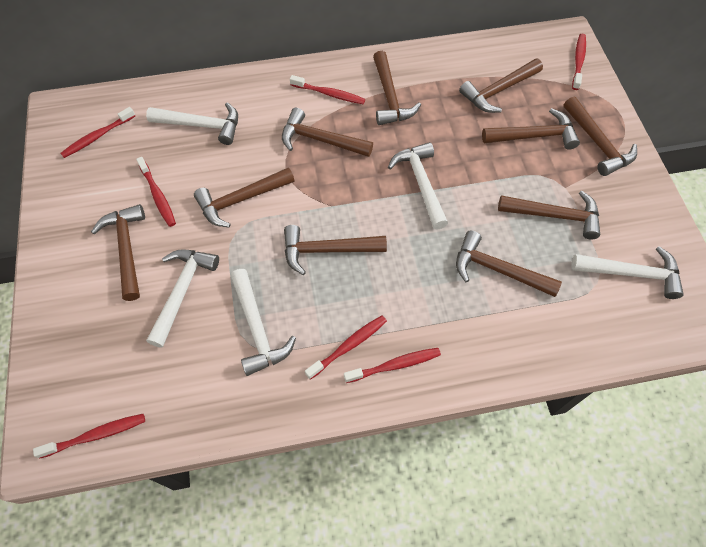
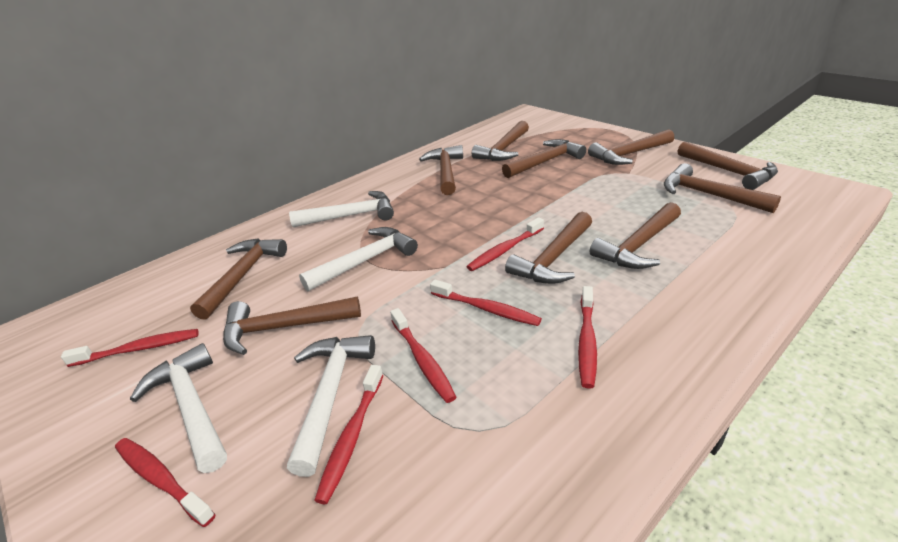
white hammer: 5 -> 4

